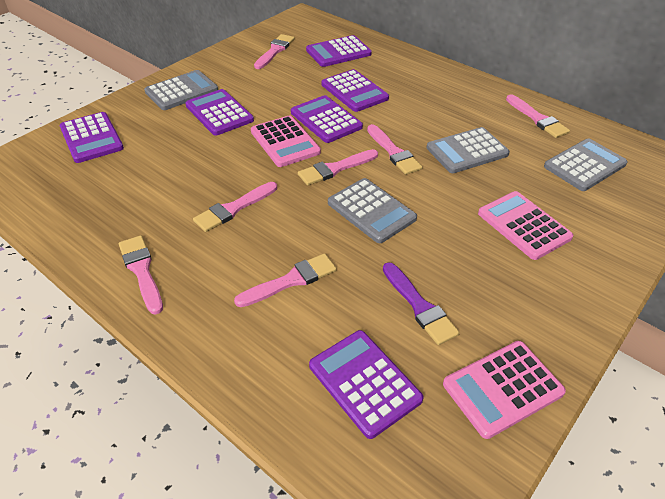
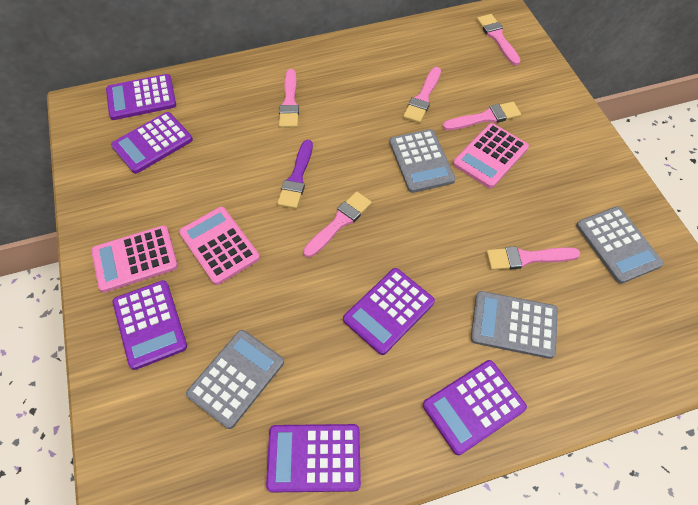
pink brush: 7 -> 6

